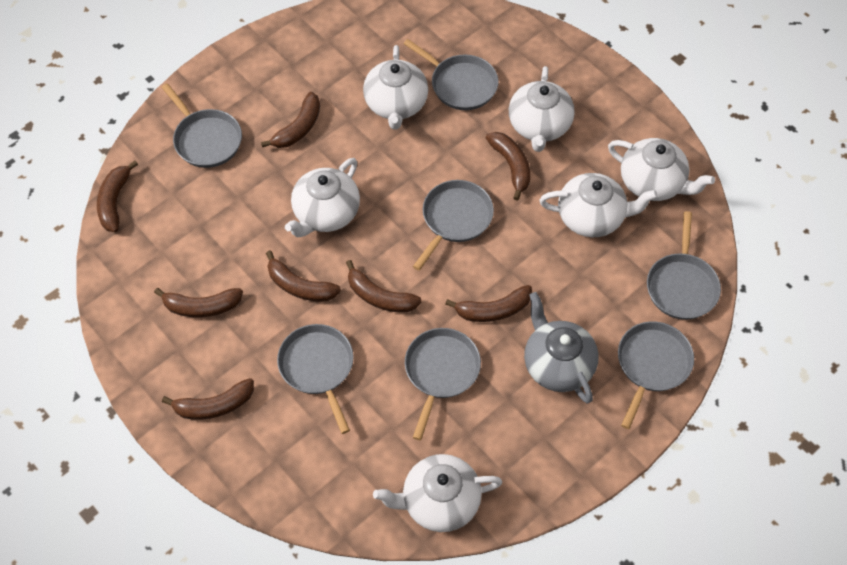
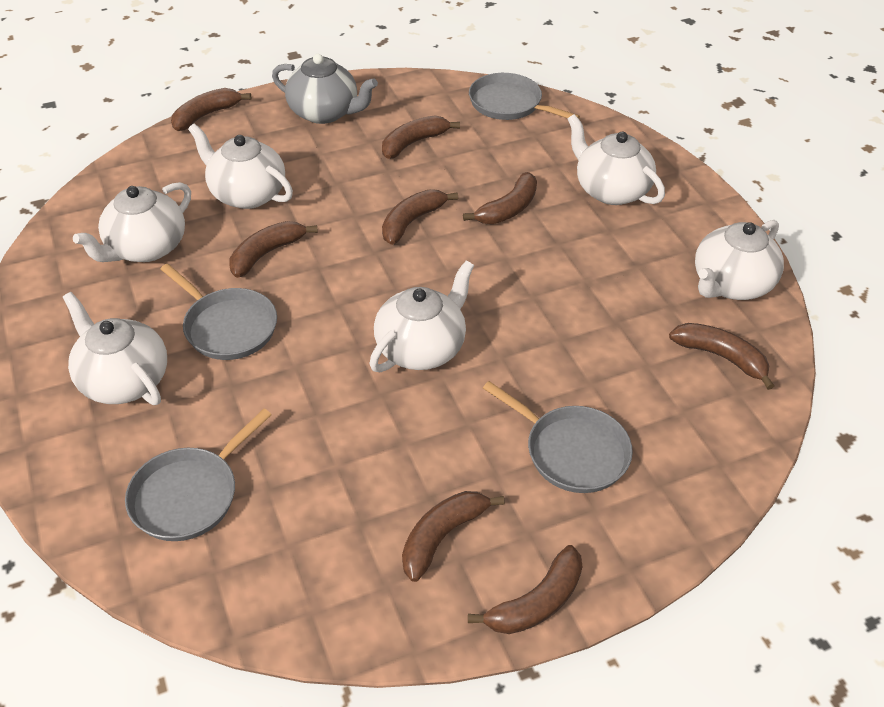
grey pan: 7 -> 4

